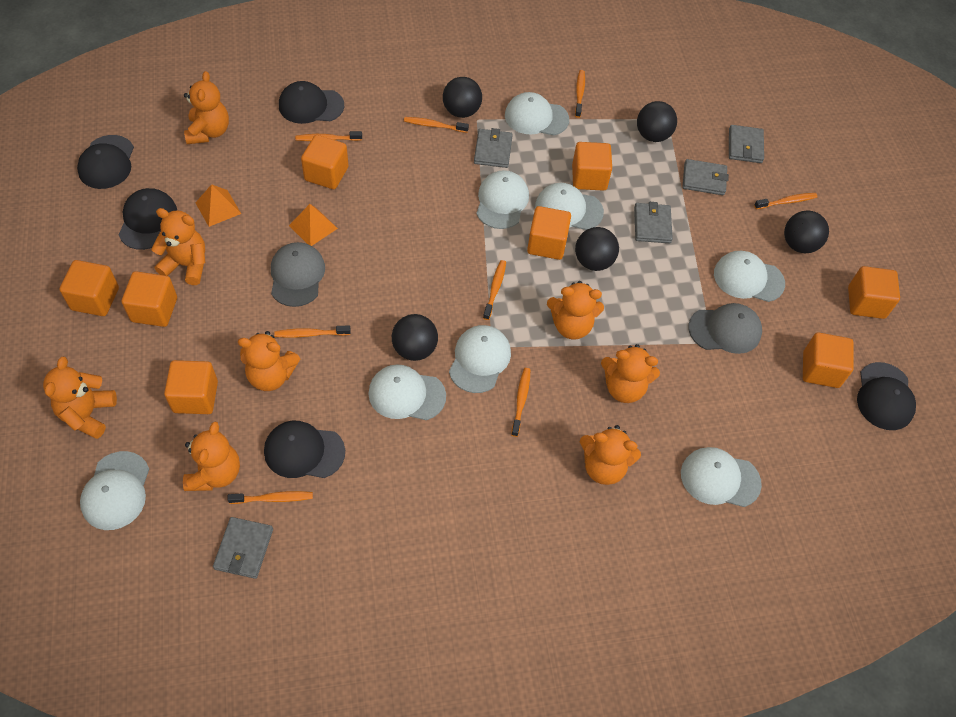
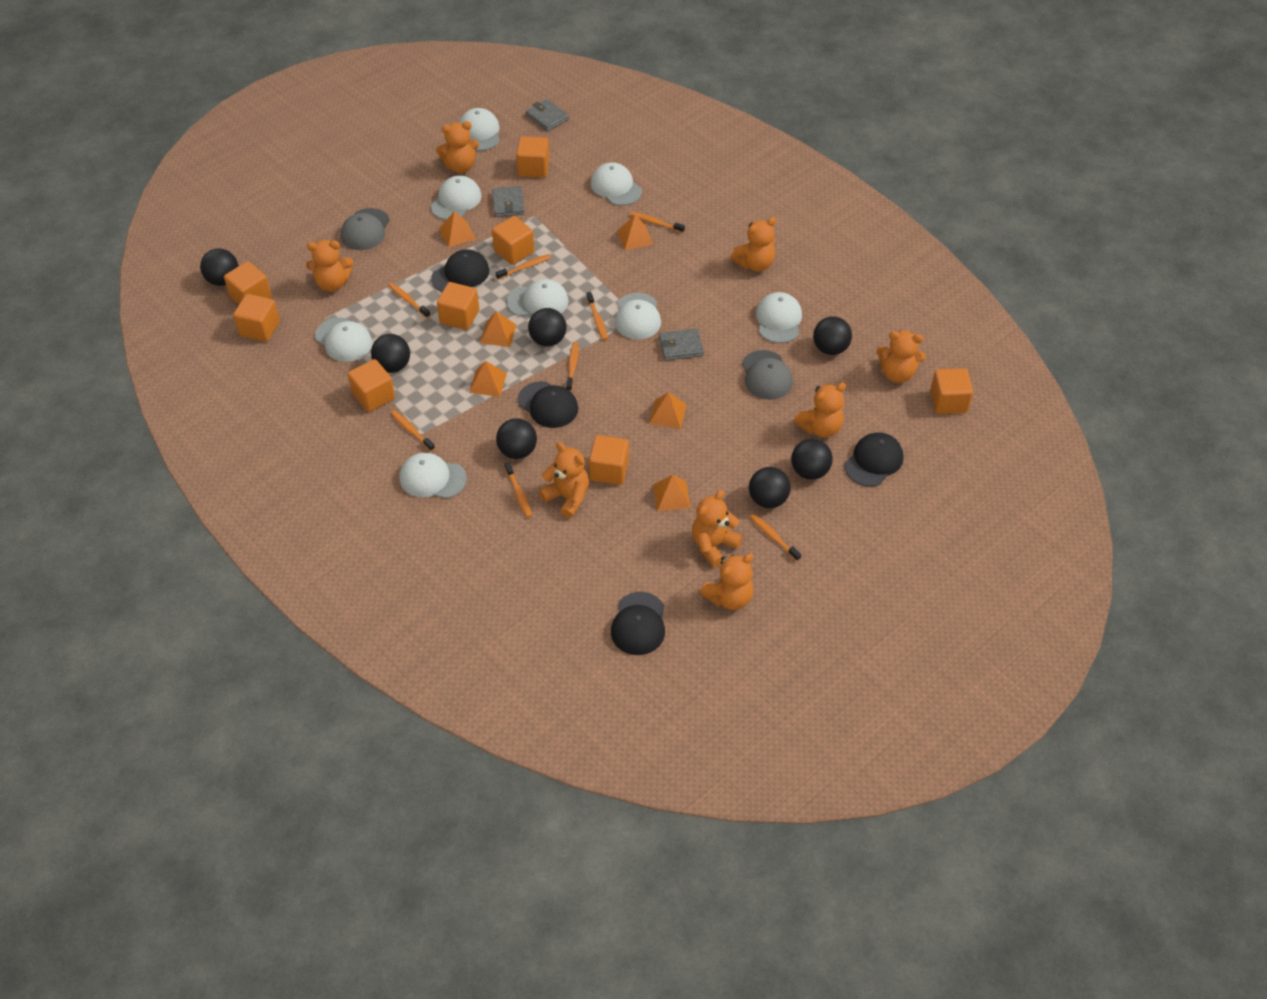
black ball: 5 -> 7
black cap: 5 -> 4
grey wallet: 5 -> 3
orange pyramid: 2 -> 6

